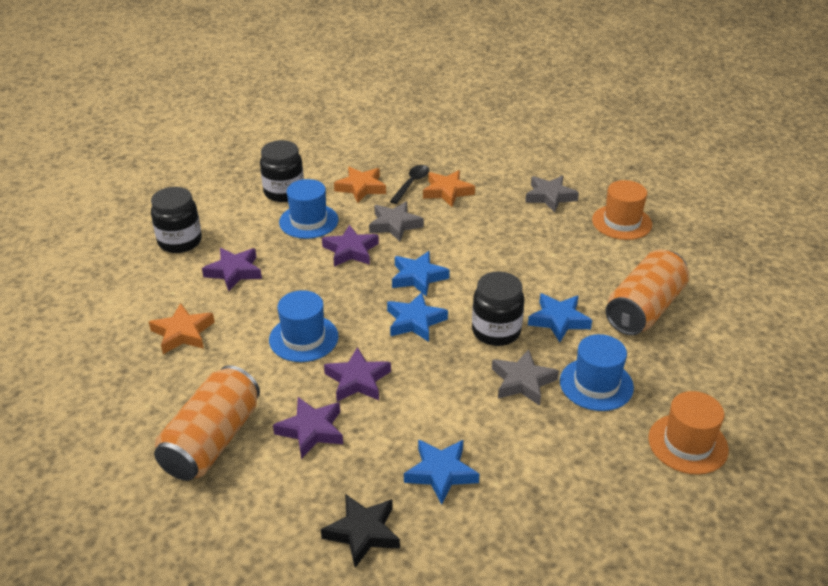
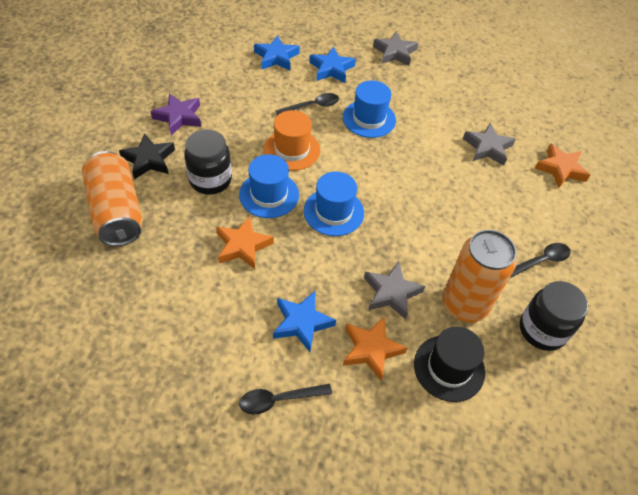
black hat: 0 -> 1
black jar: 3 -> 2
black spoon: 1 -> 3
blue star: 4 -> 3
orange hat: 2 -> 1
purple star: 4 -> 1

